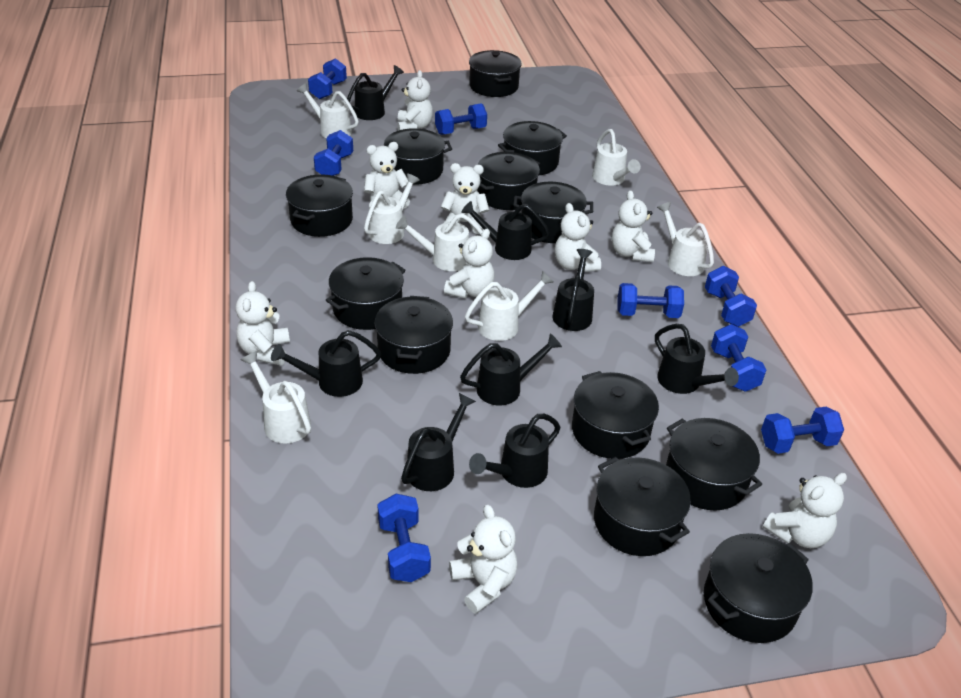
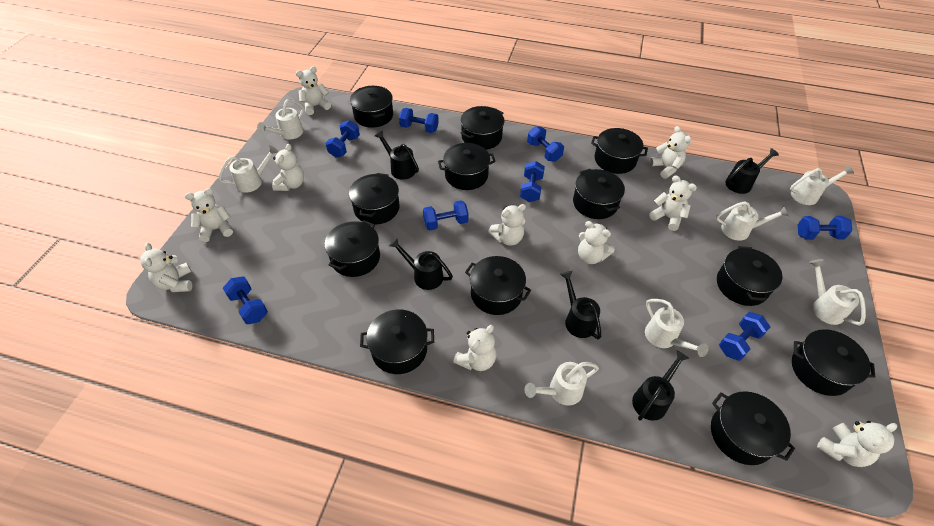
black watering can: 8 -> 5
white teddy bear: 9 -> 10

